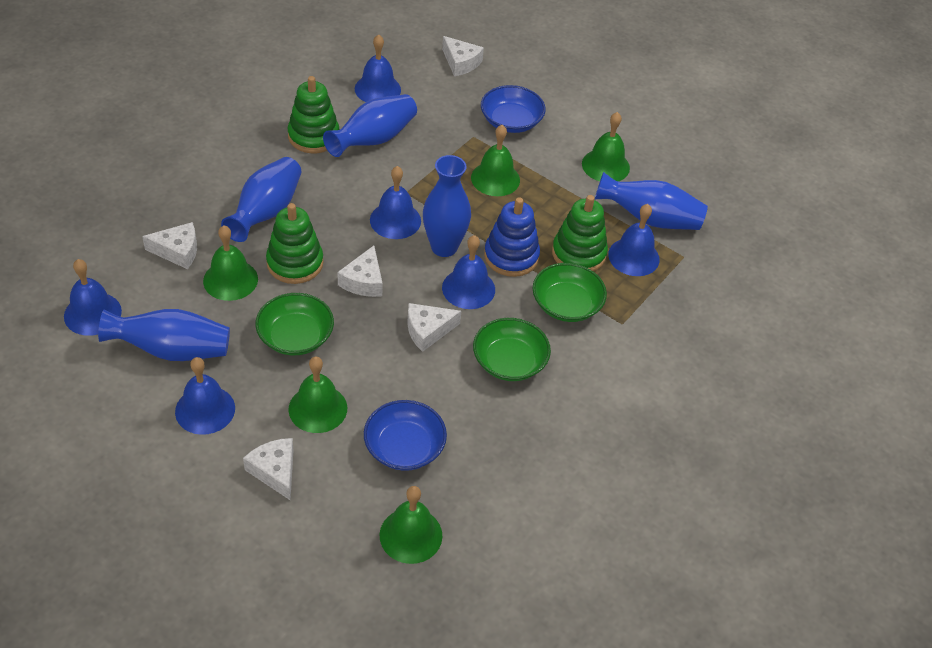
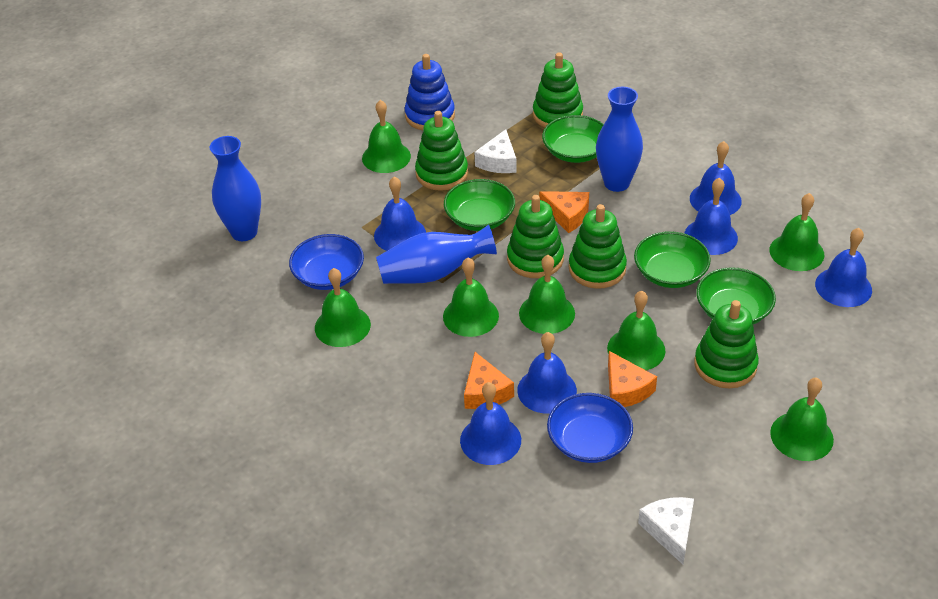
blue vase: 5 -> 3
green bell: 5 -> 7
green bowl: 3 -> 4
green stacking toy: 3 -> 5
orange cheese: 0 -> 3
white cheese: 5 -> 2

